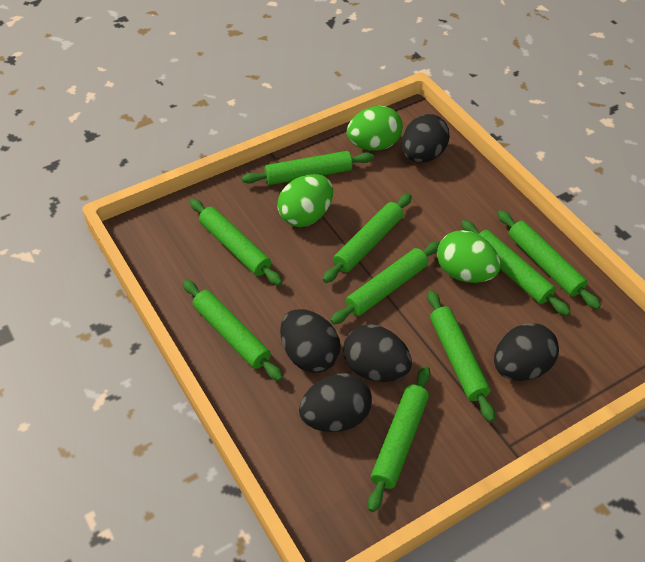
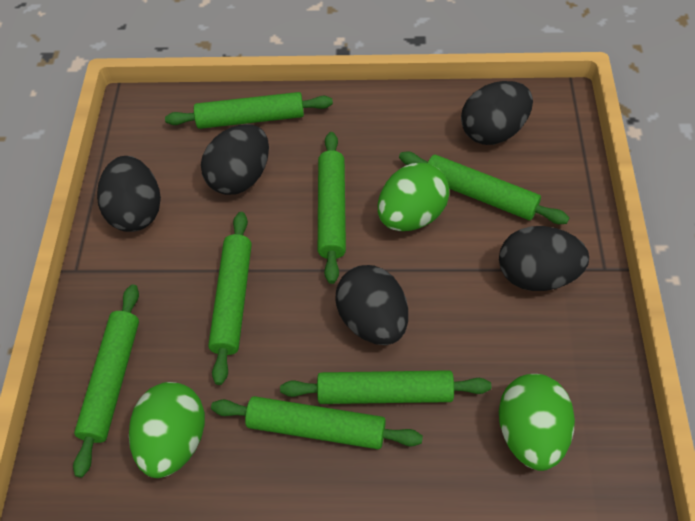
green rolling pin: 9 -> 7

